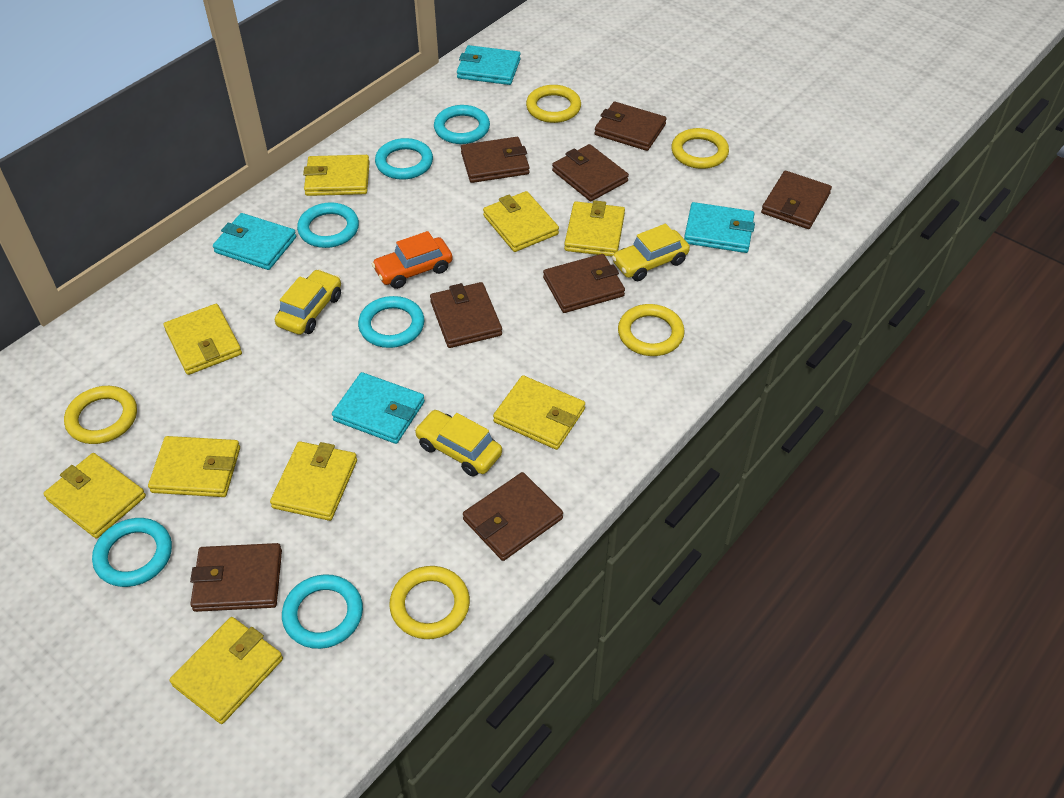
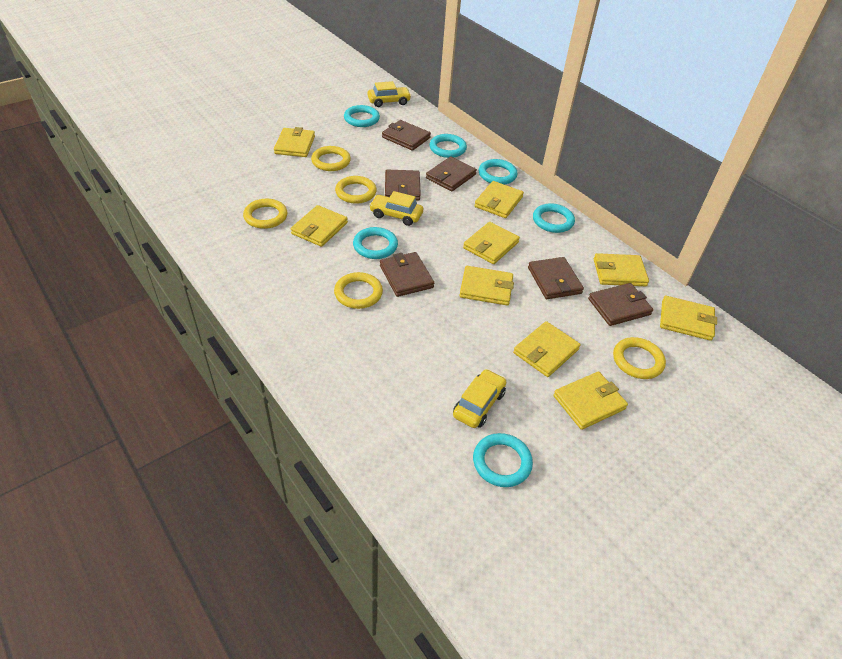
brown wallet: 8 -> 6
orange car: 1 -> 0
turquoise wallet: 4 -> 0

